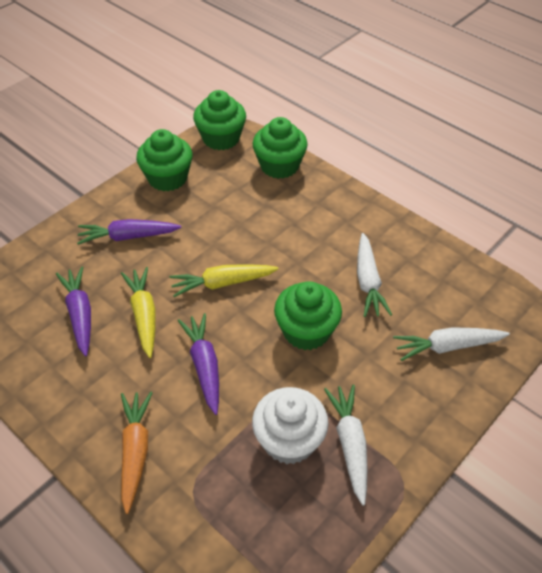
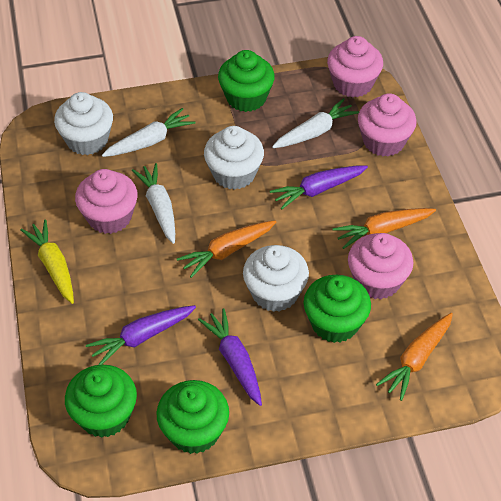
orange carrot: 1 -> 3
pink cupcake: 0 -> 4
white cupcake: 1 -> 3
yellow carrot: 2 -> 1

